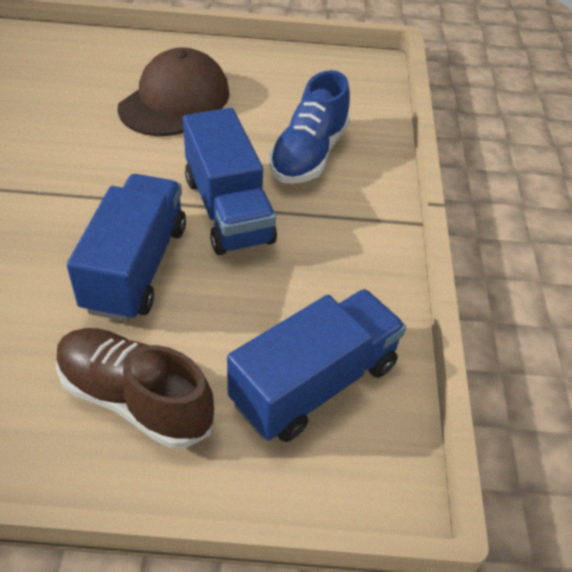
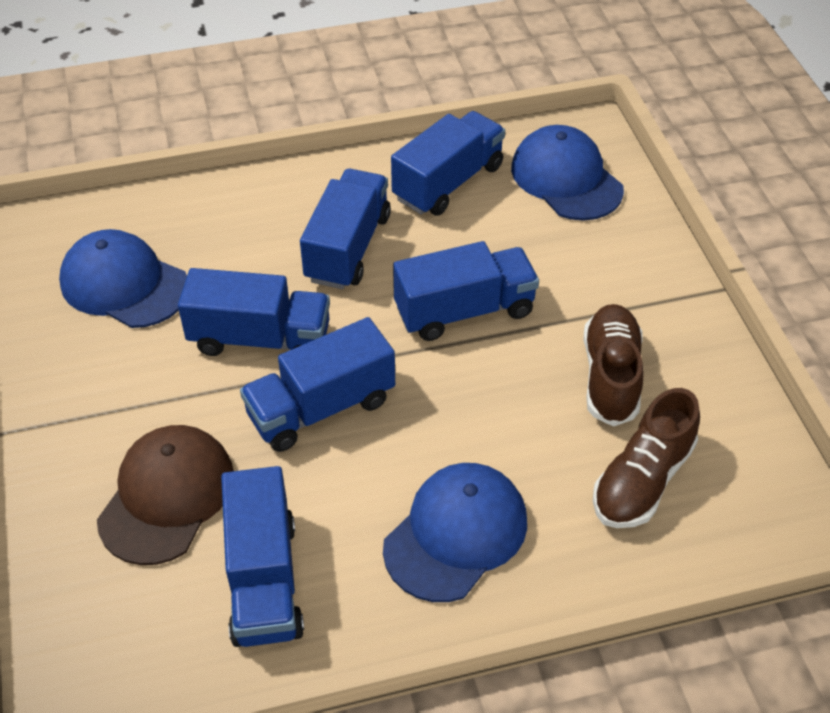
blue cap: 0 -> 3
blue shoe: 1 -> 0
blue truck: 3 -> 6
brown shoe: 1 -> 2

